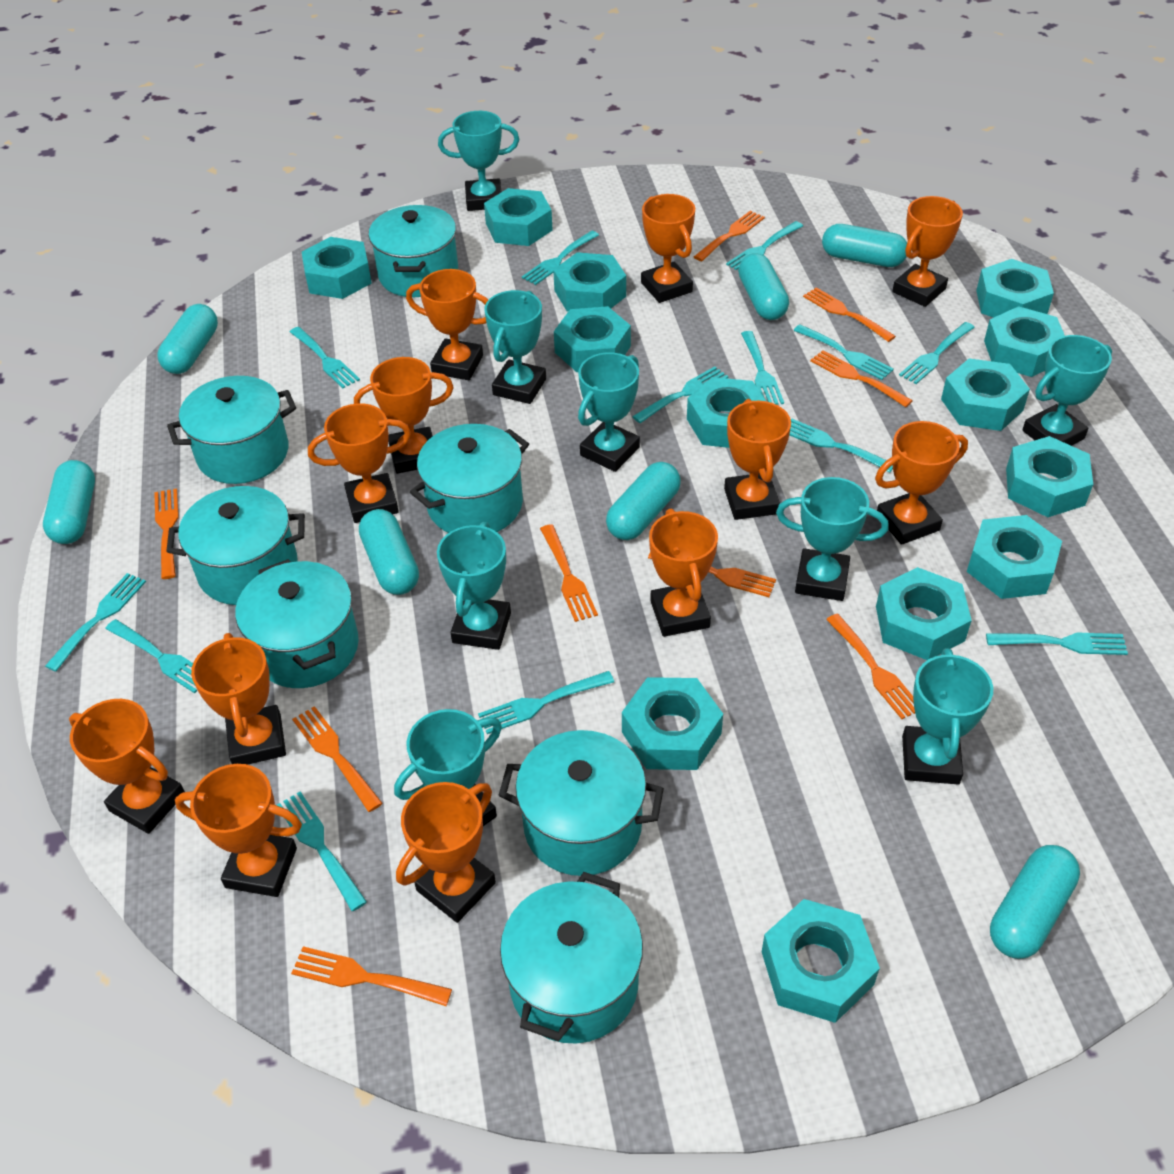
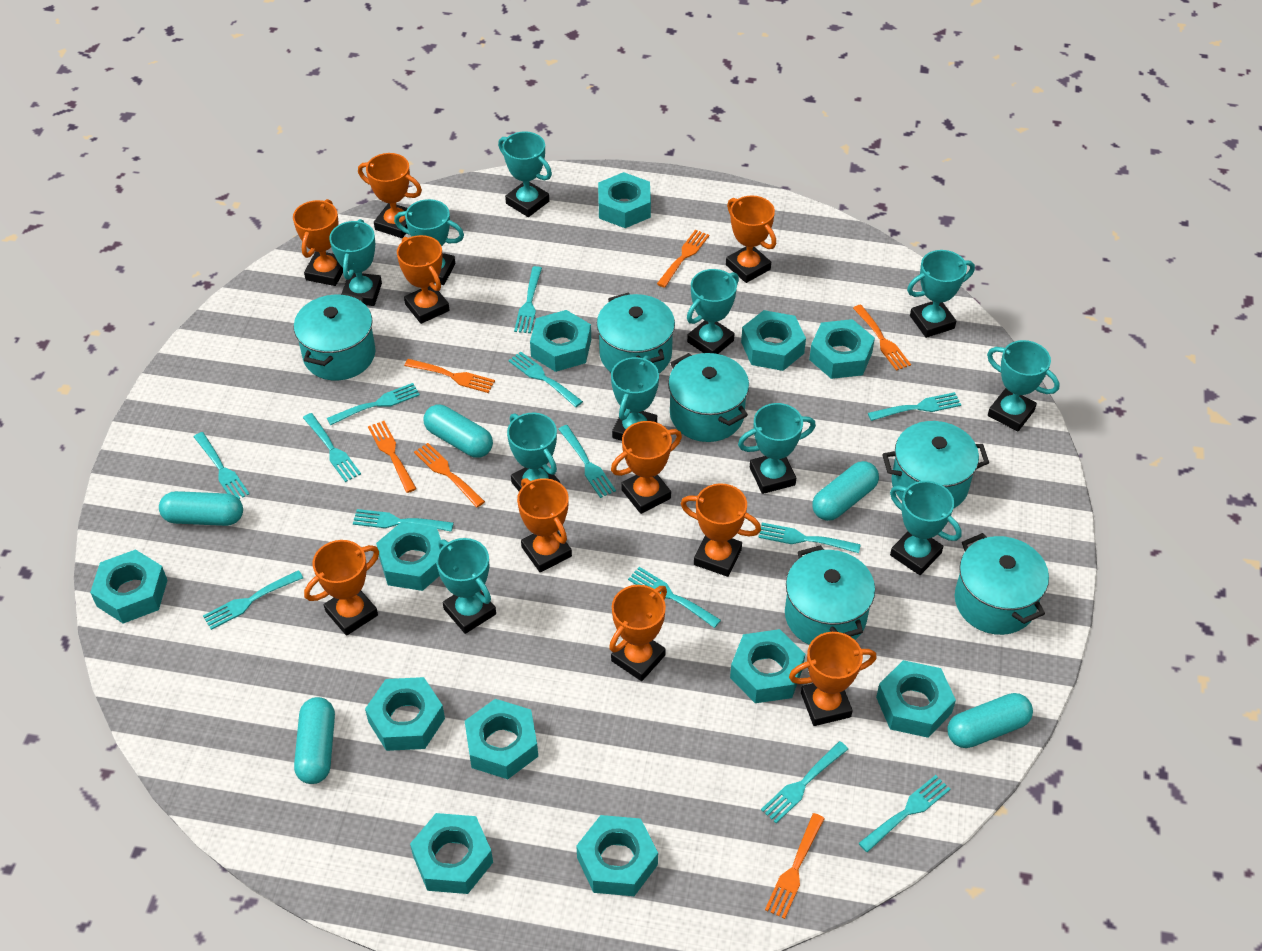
orange fork: 9 -> 6
orange trophy: 12 -> 10
turquoise capsule: 7 -> 5
turquoise nut: 13 -> 12
turquoise pot: 7 -> 6
turquoise trophy: 8 -> 11

